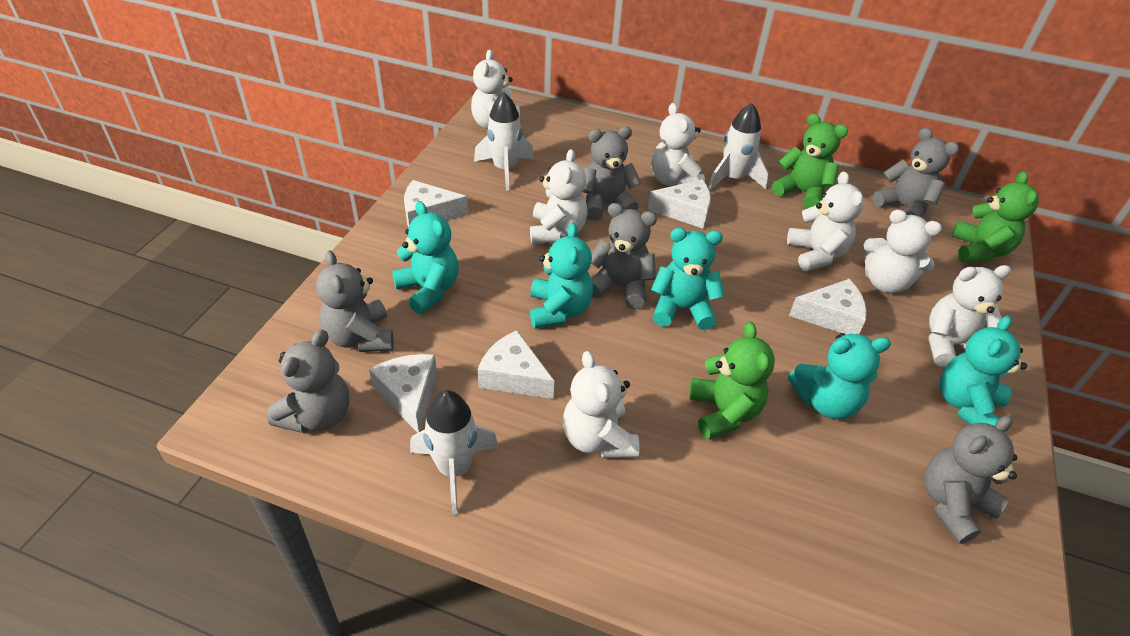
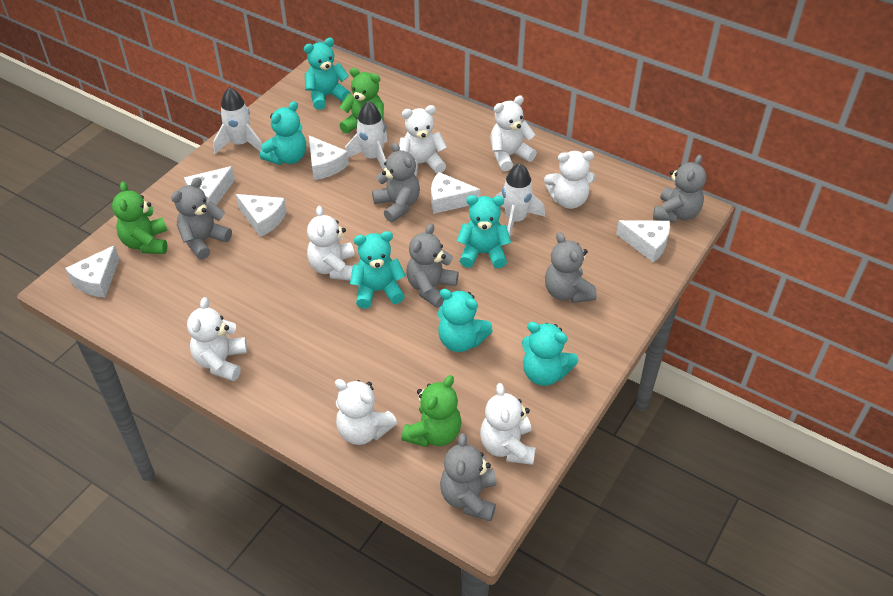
turquoise teddy bear: 5 -> 6
white cheese: 5 -> 6

